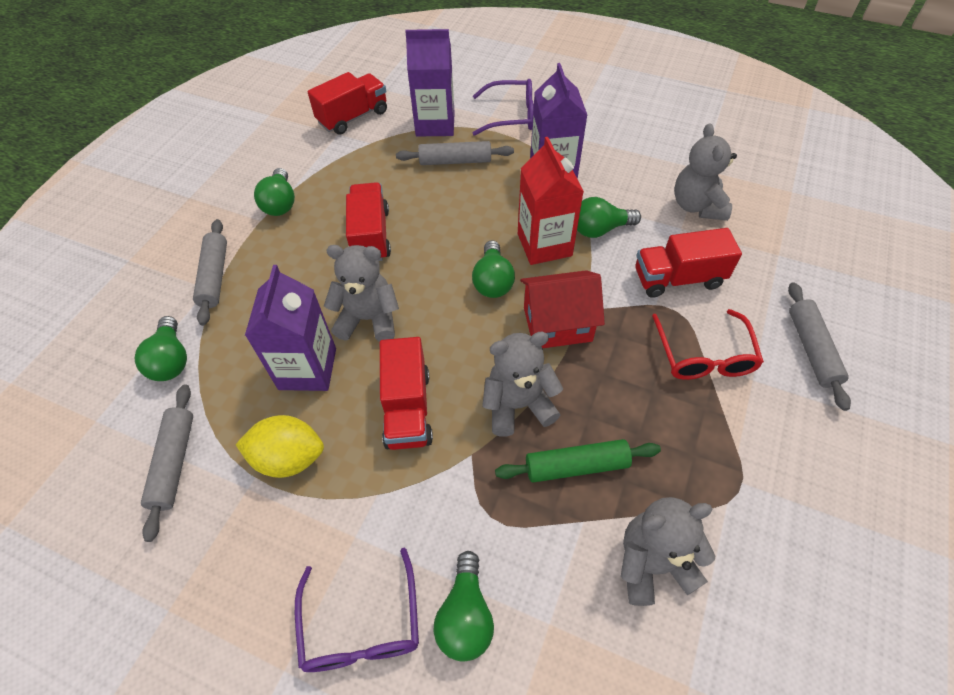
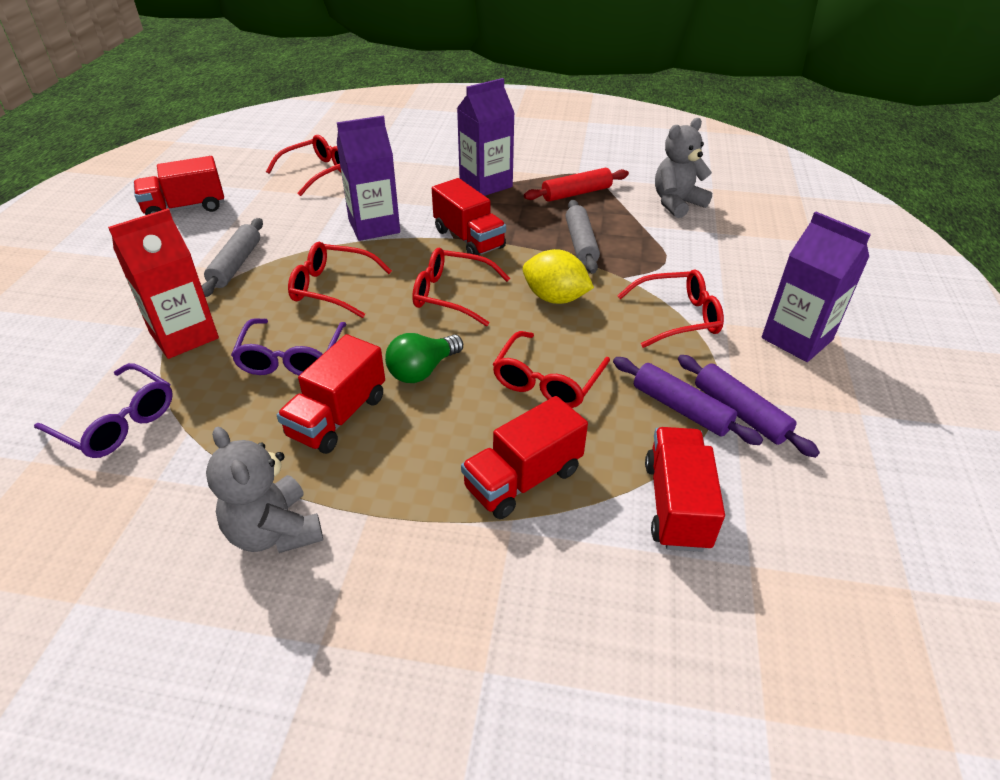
green light bulb: 5 -> 1
green rolling pin: 1 -> 0
grey rolling pin: 4 -> 2
grey teddy bear: 4 -> 2
purple rolling pin: 0 -> 2
red glasses: 1 -> 5
red house: 1 -> 0
red rolling pin: 0 -> 1
red truck: 4 -> 5

